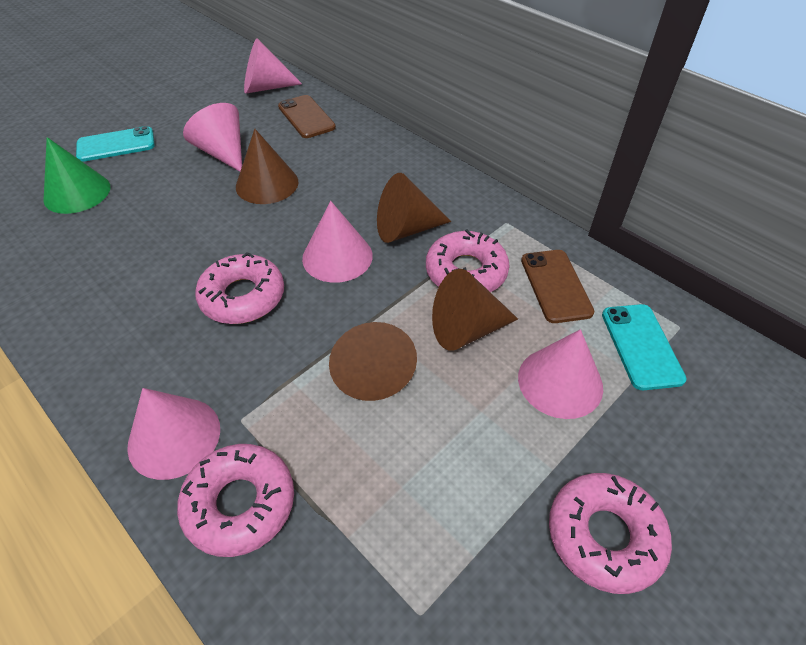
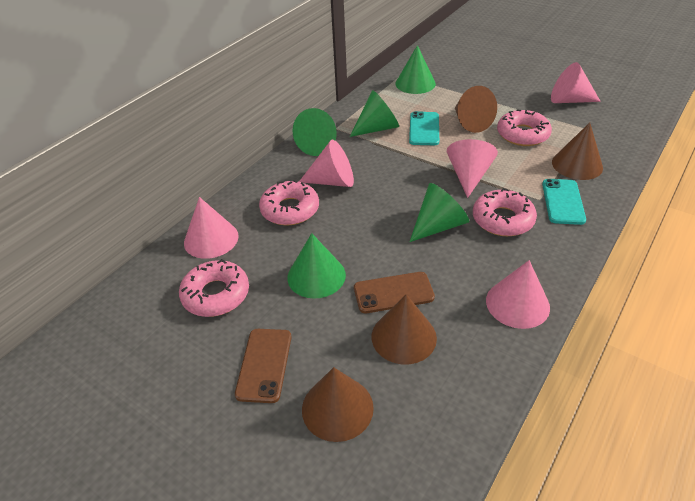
green cone: 1 -> 5

